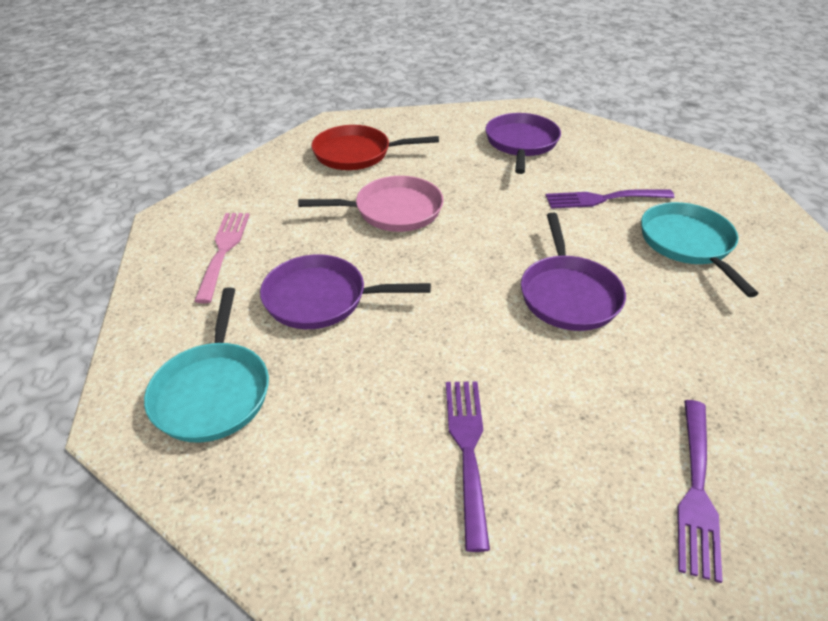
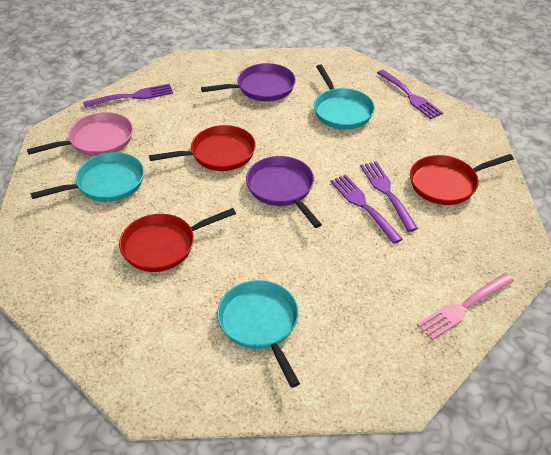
purple fork: 3 -> 4
purple pan: 3 -> 2
red pan: 1 -> 3
turquoise pan: 2 -> 3

